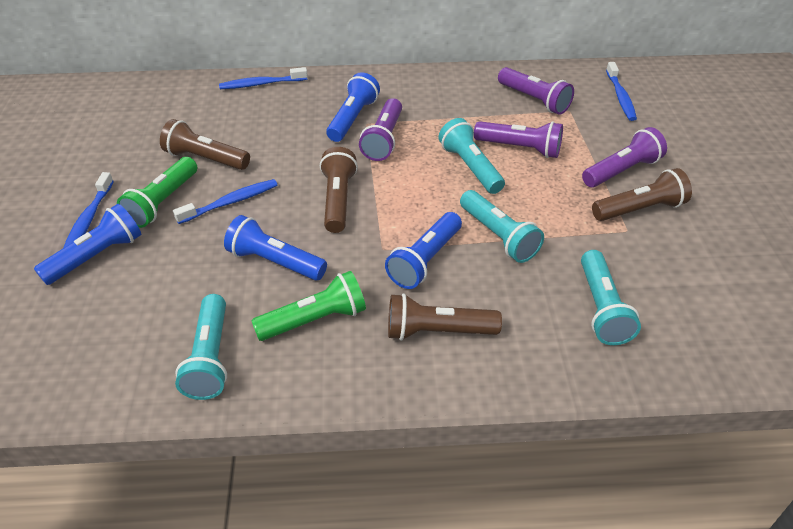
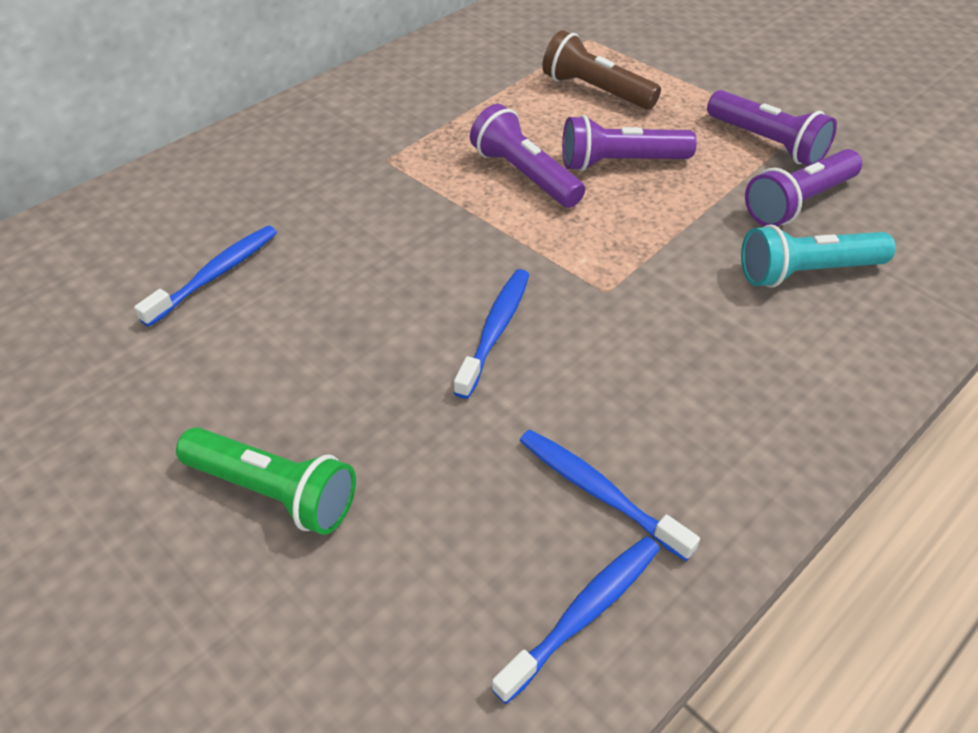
blue flashlight: 4 -> 0
brown flashlight: 4 -> 1
green flashlight: 2 -> 1
turquoise flashlight: 4 -> 1

